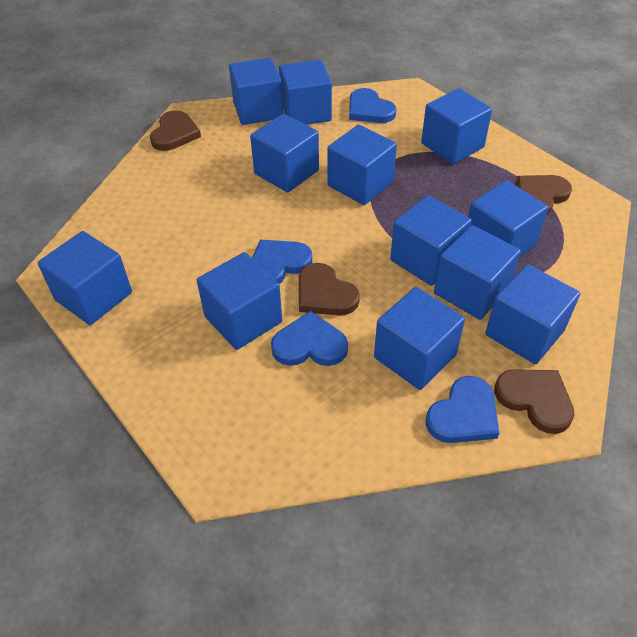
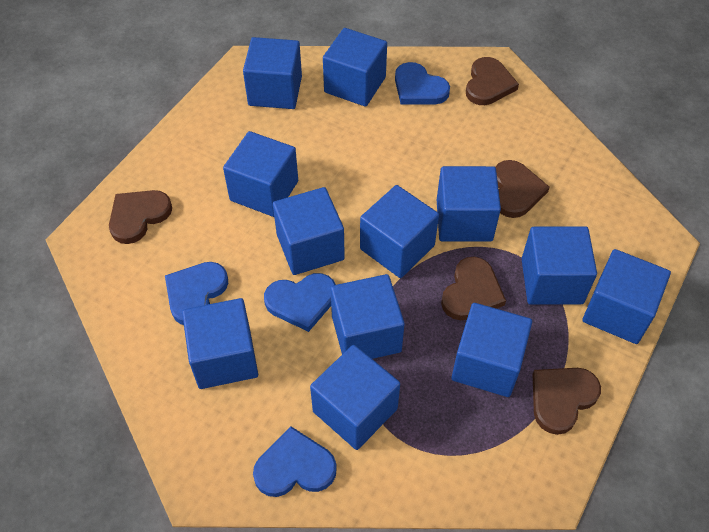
brown heart: 4 -> 5

